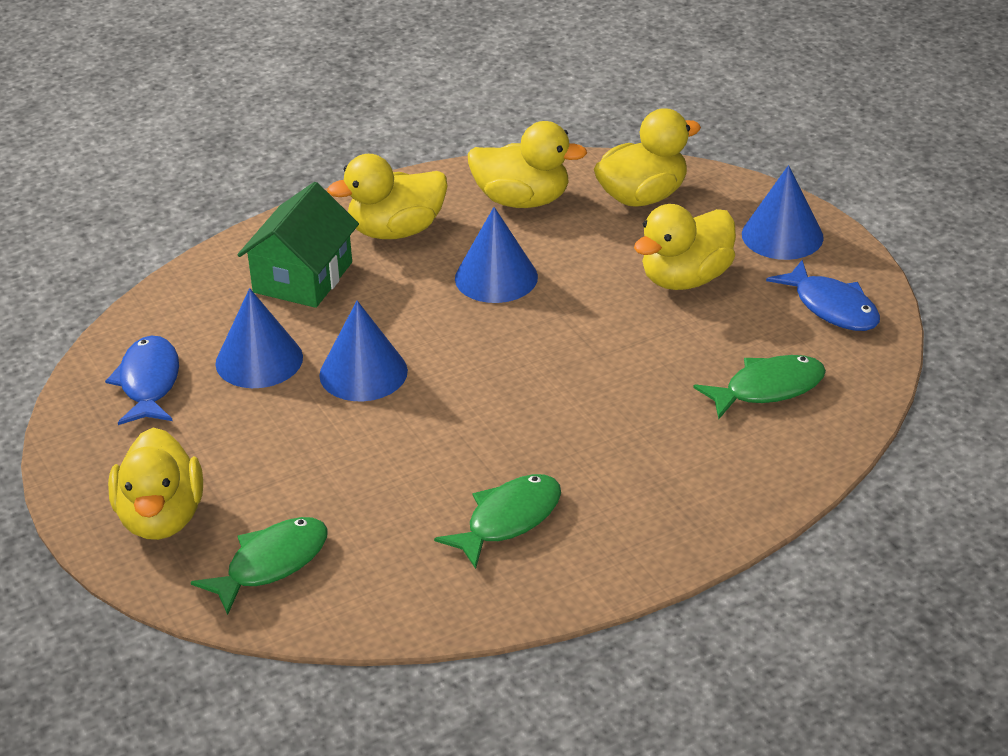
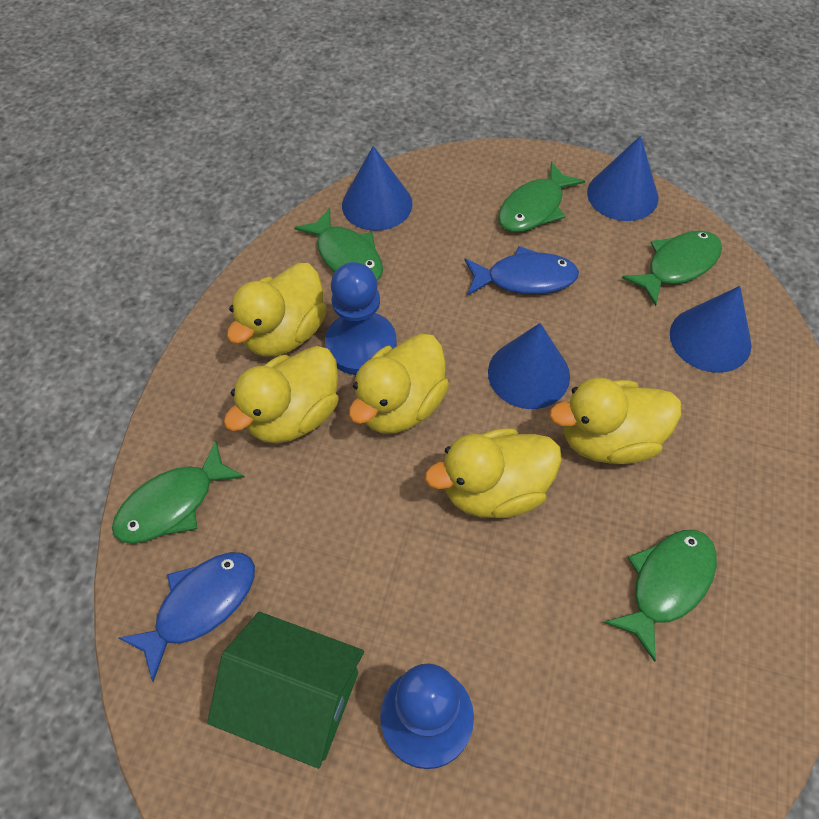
blue pawn: 0 -> 2
green fish: 3 -> 5

